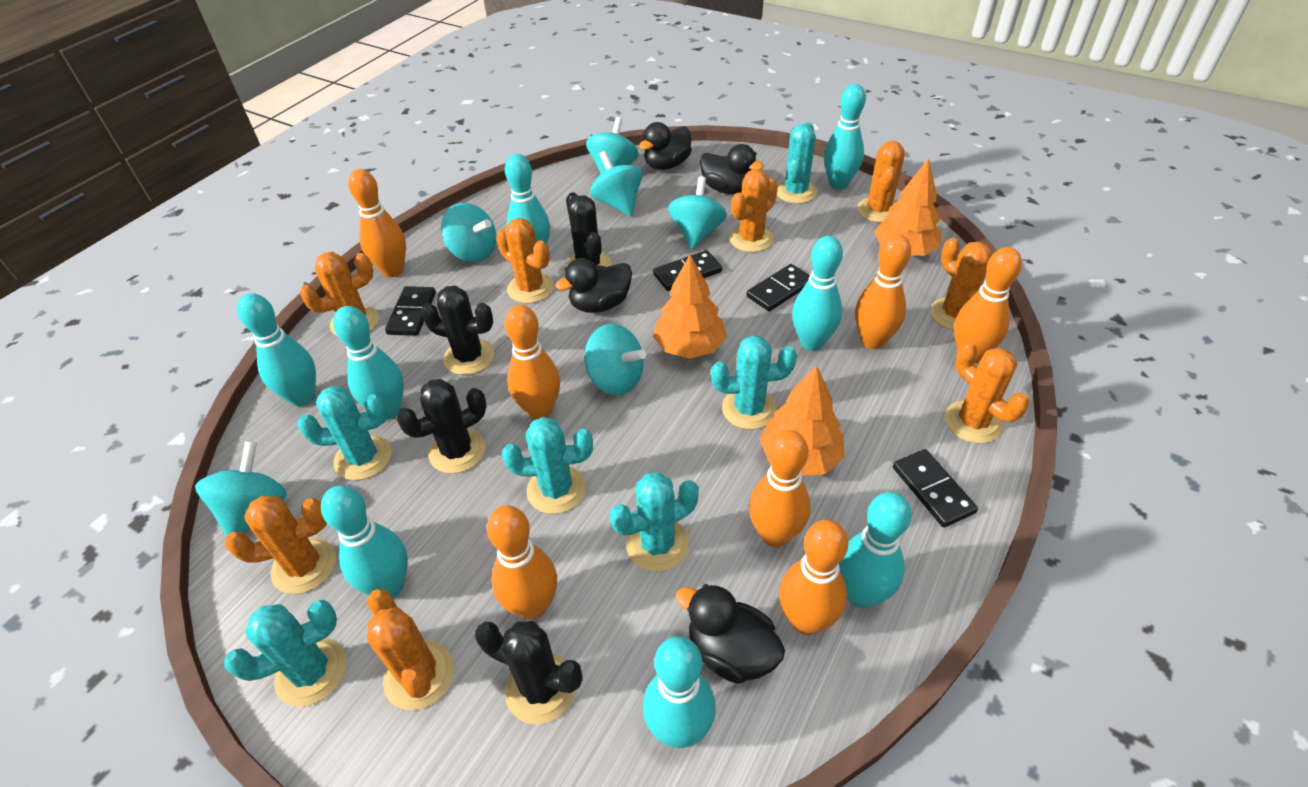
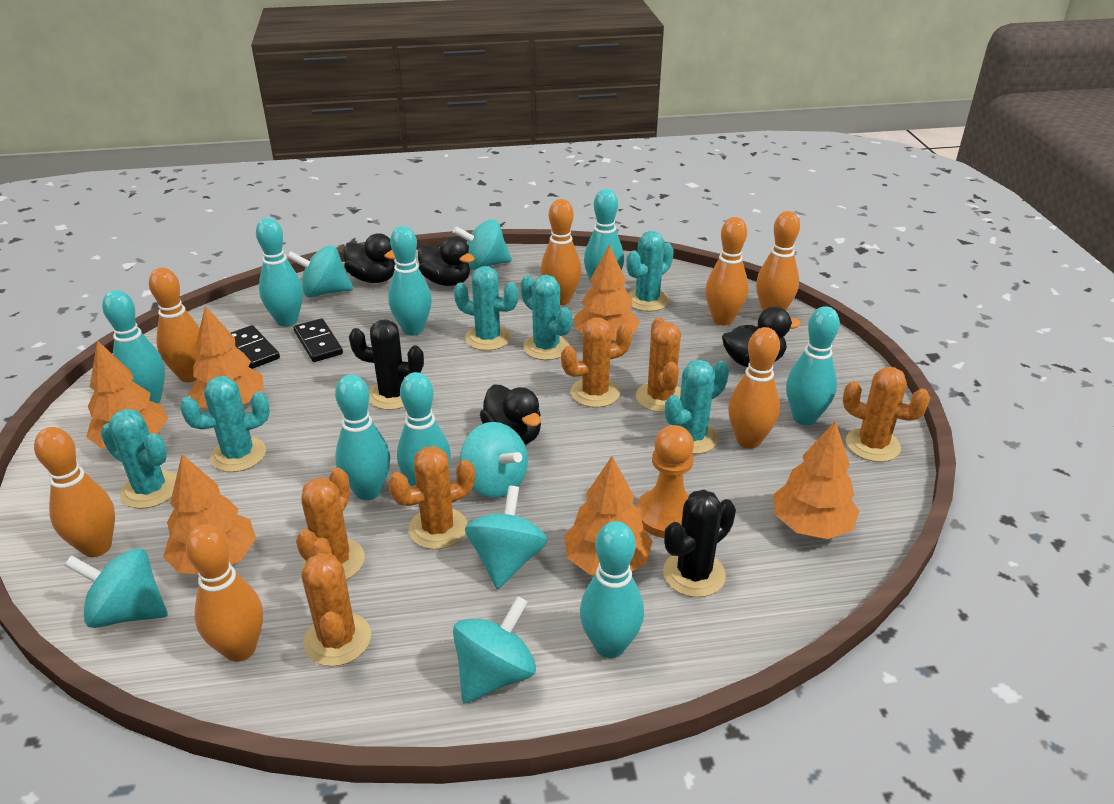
black cactus: 4 -> 2
black domino: 4 -> 2
orange cactus: 8 -> 6
orange pawn: 0 -> 1
orange tree: 3 -> 6

